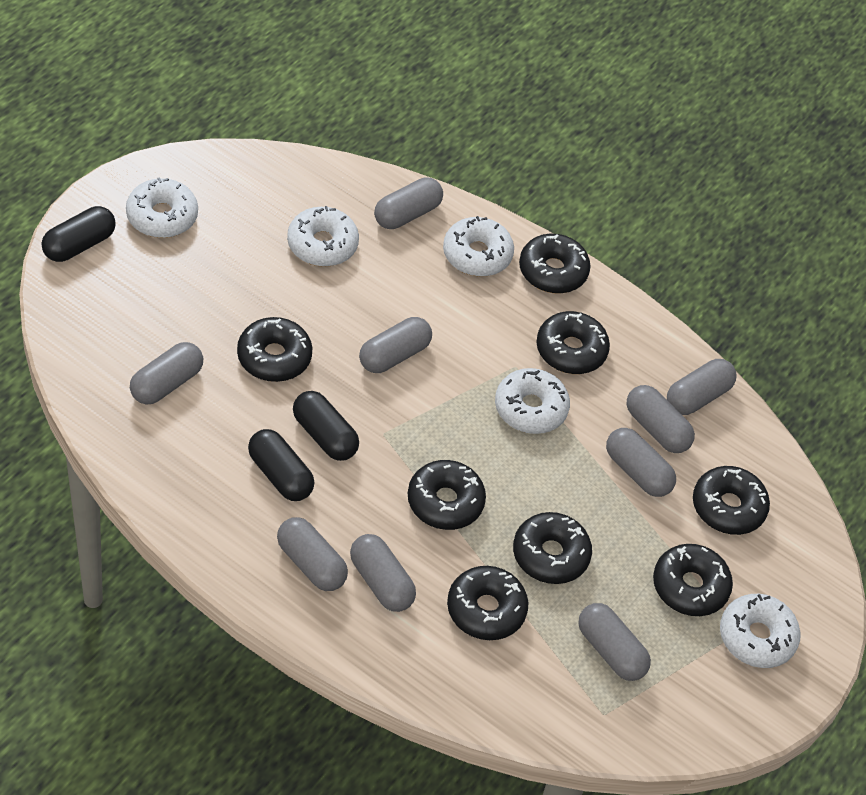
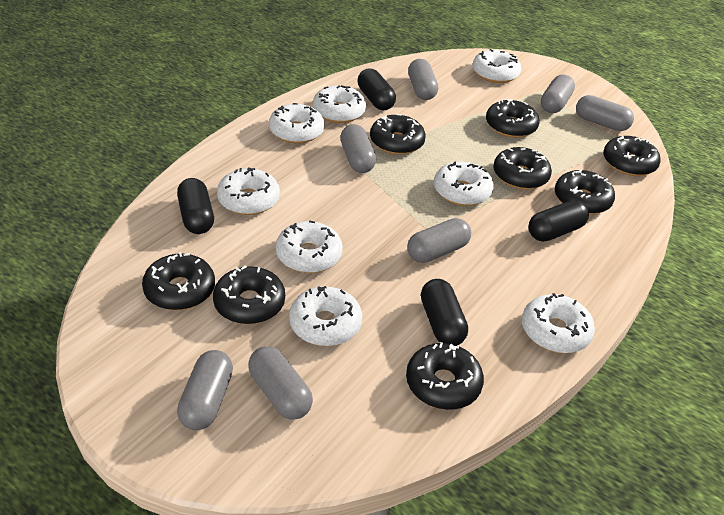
black capsule: 3 -> 4
grey capsule: 9 -> 7
white donut: 5 -> 8

